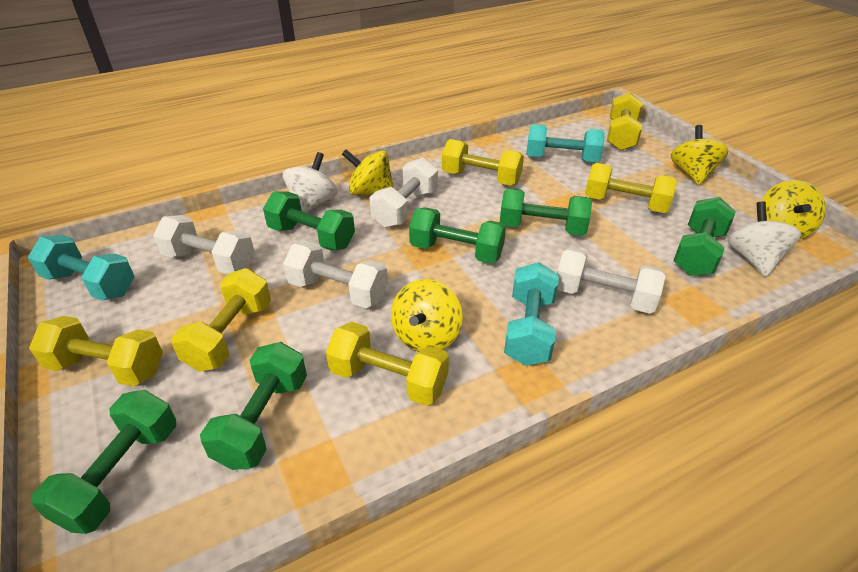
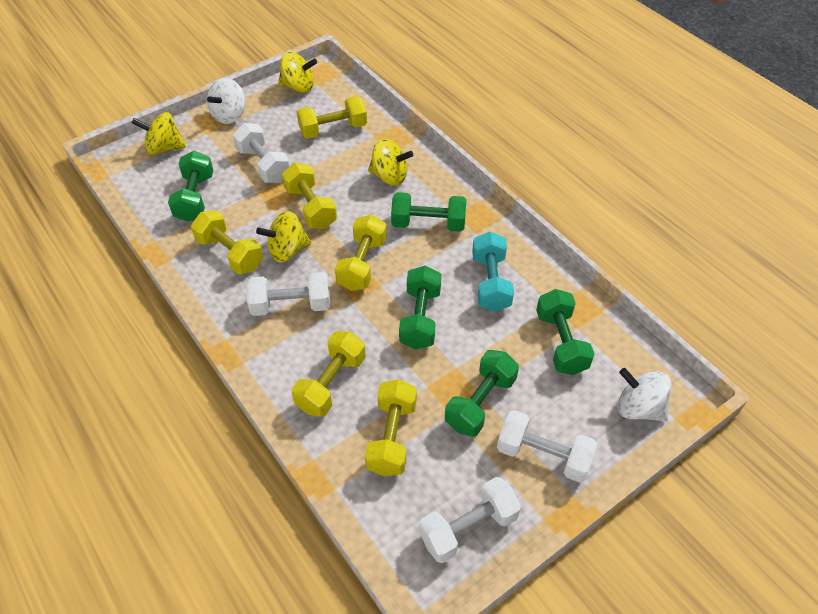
green dumbbell: 6 -> 5
turquoise dumbbell: 3 -> 1

